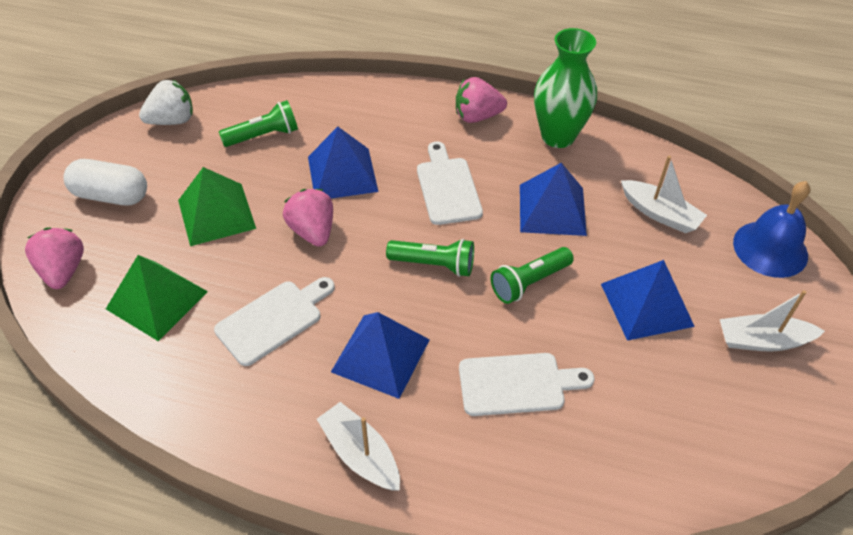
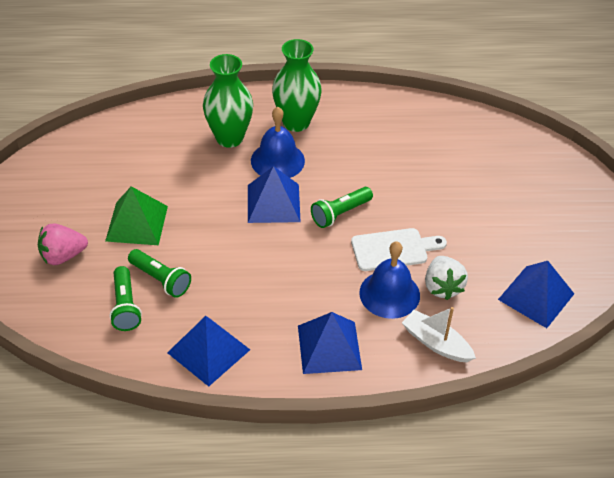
blue bell: 1 -> 2
green pyramid: 2 -> 1
green vase: 1 -> 2
pink strawberry: 3 -> 1
white boat: 3 -> 1
white capsule: 1 -> 0
white cutting board: 3 -> 1

